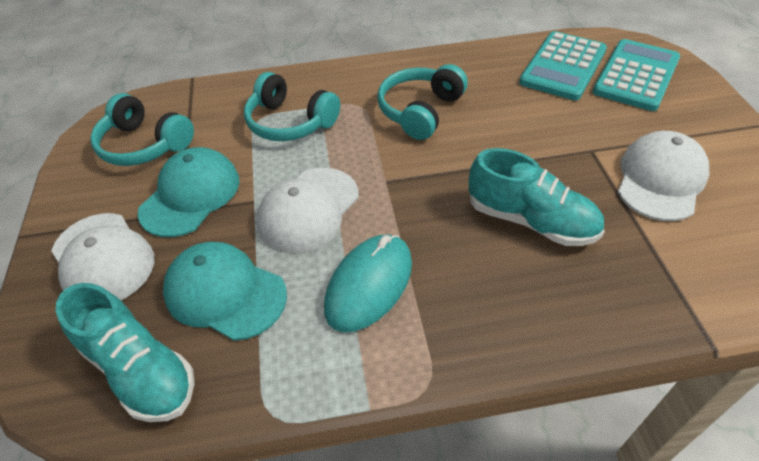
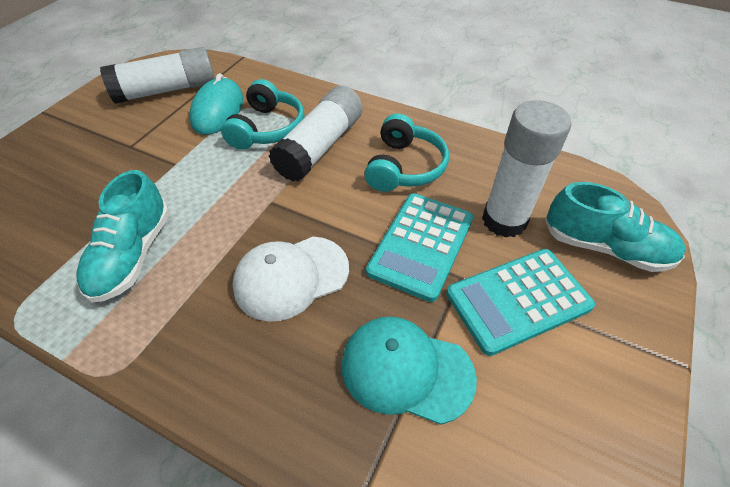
turquoise cap: 2 -> 1
turquoise headphones: 3 -> 2
white cap: 3 -> 1
white glue stick: 0 -> 3

